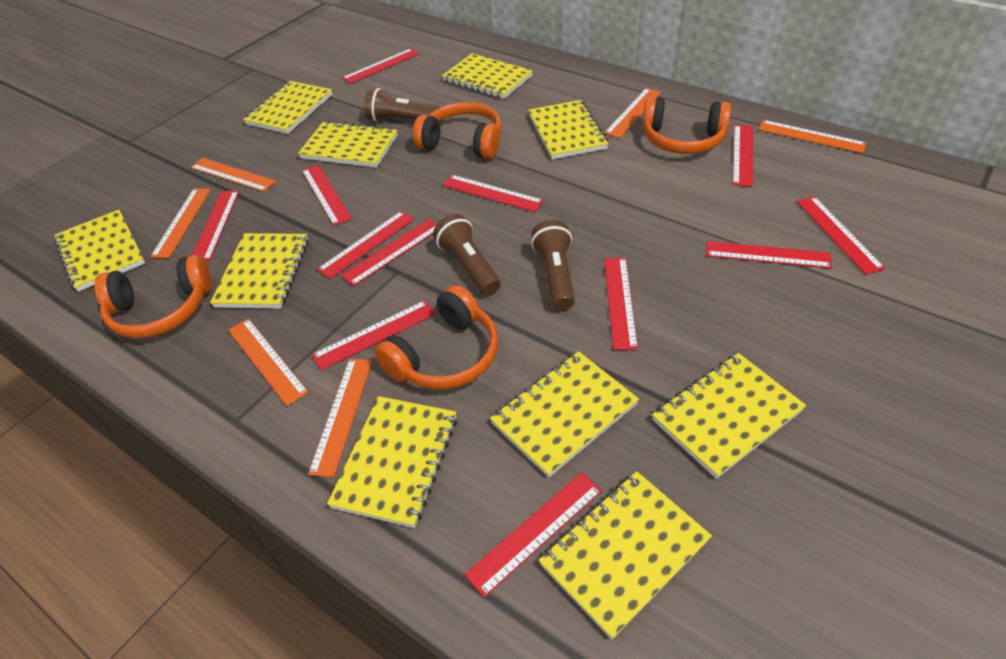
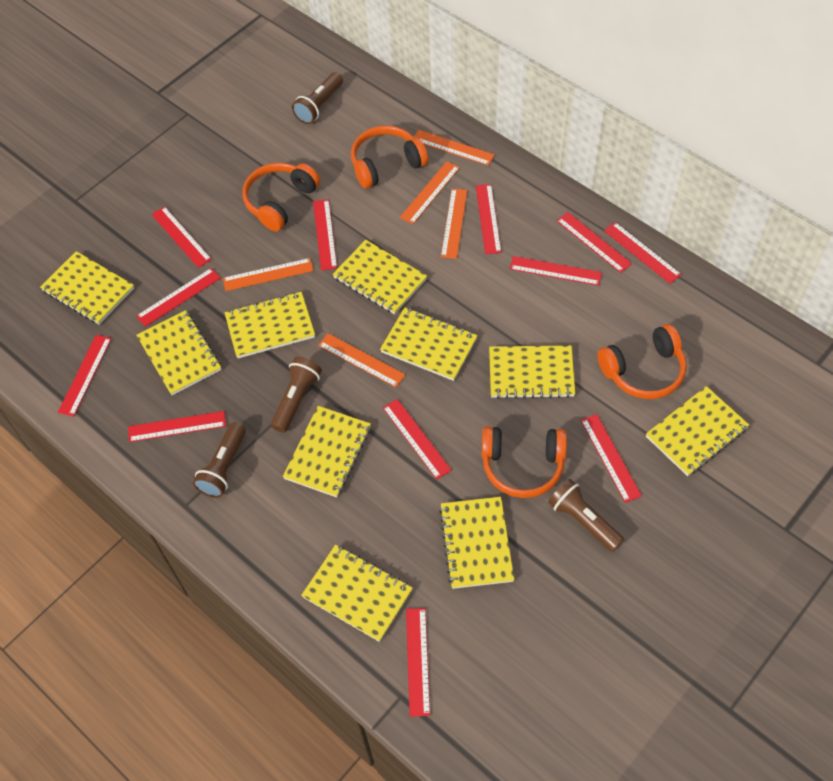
brown flashlight: 3 -> 4
orange ruler: 6 -> 5

